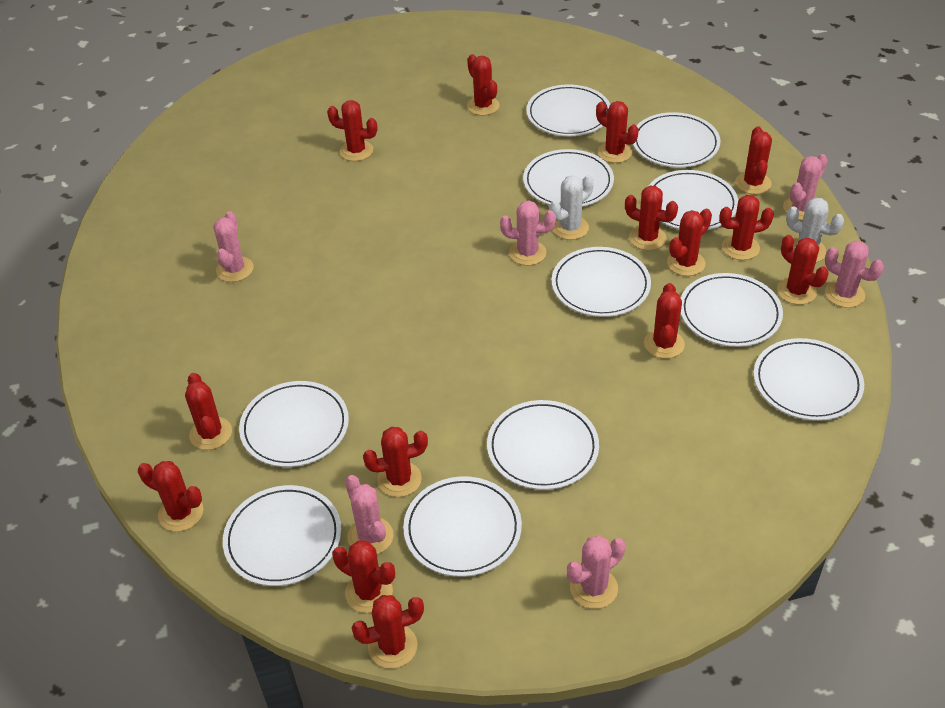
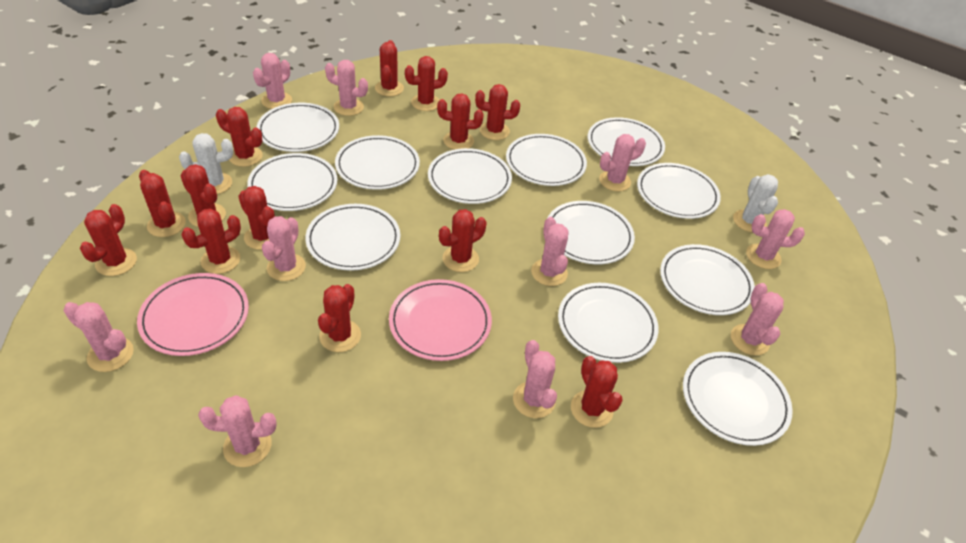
pink cactus: 6 -> 10
pink plate: 0 -> 2
red cactus: 14 -> 13
white plate: 11 -> 12

